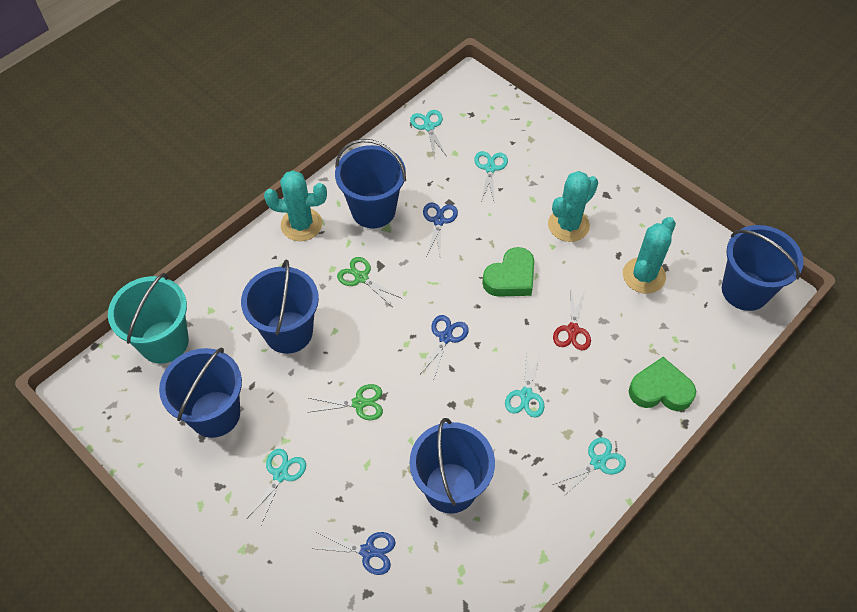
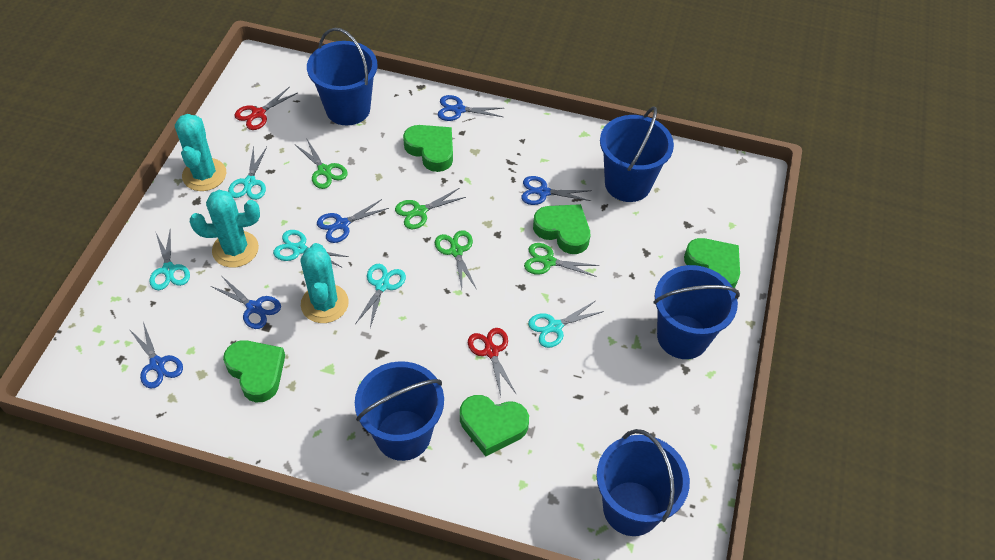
blue scissors: 3 -> 5
green heart: 2 -> 5
green scissors: 2 -> 4
red scissors: 1 -> 2
turquoise bucket: 1 -> 0

